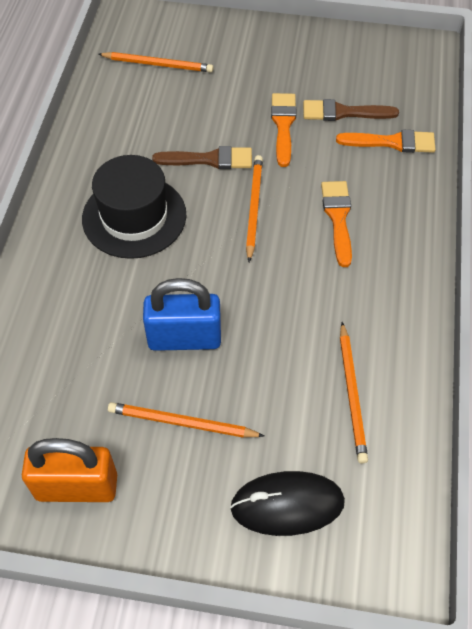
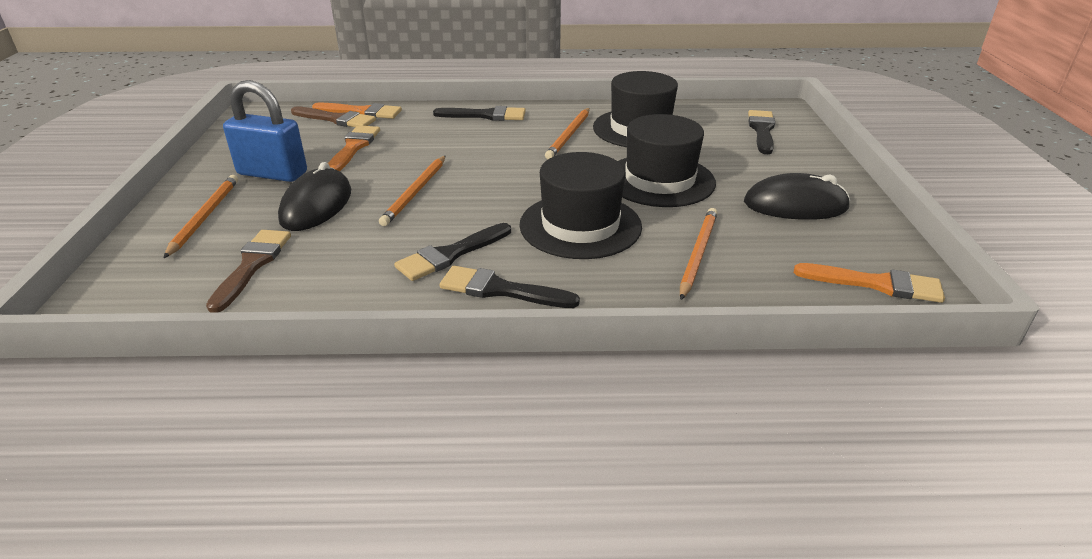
black brush: 0 -> 4
black hat: 1 -> 3
black mouse: 1 -> 2
orange padlock: 1 -> 0

